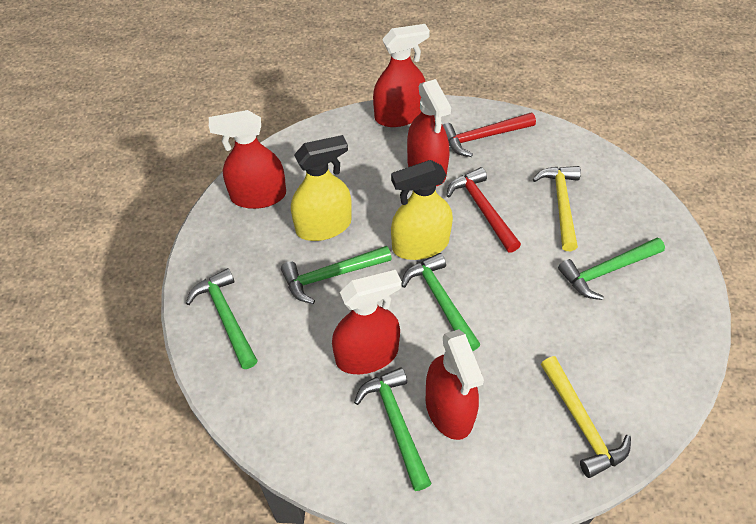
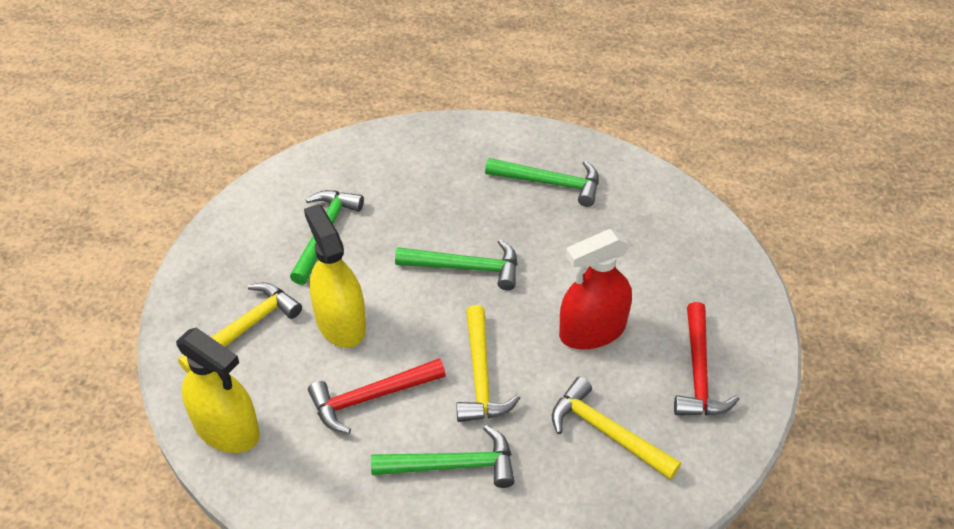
green hammer: 5 -> 4
red spray bottle: 5 -> 1
yellow hammer: 2 -> 3

